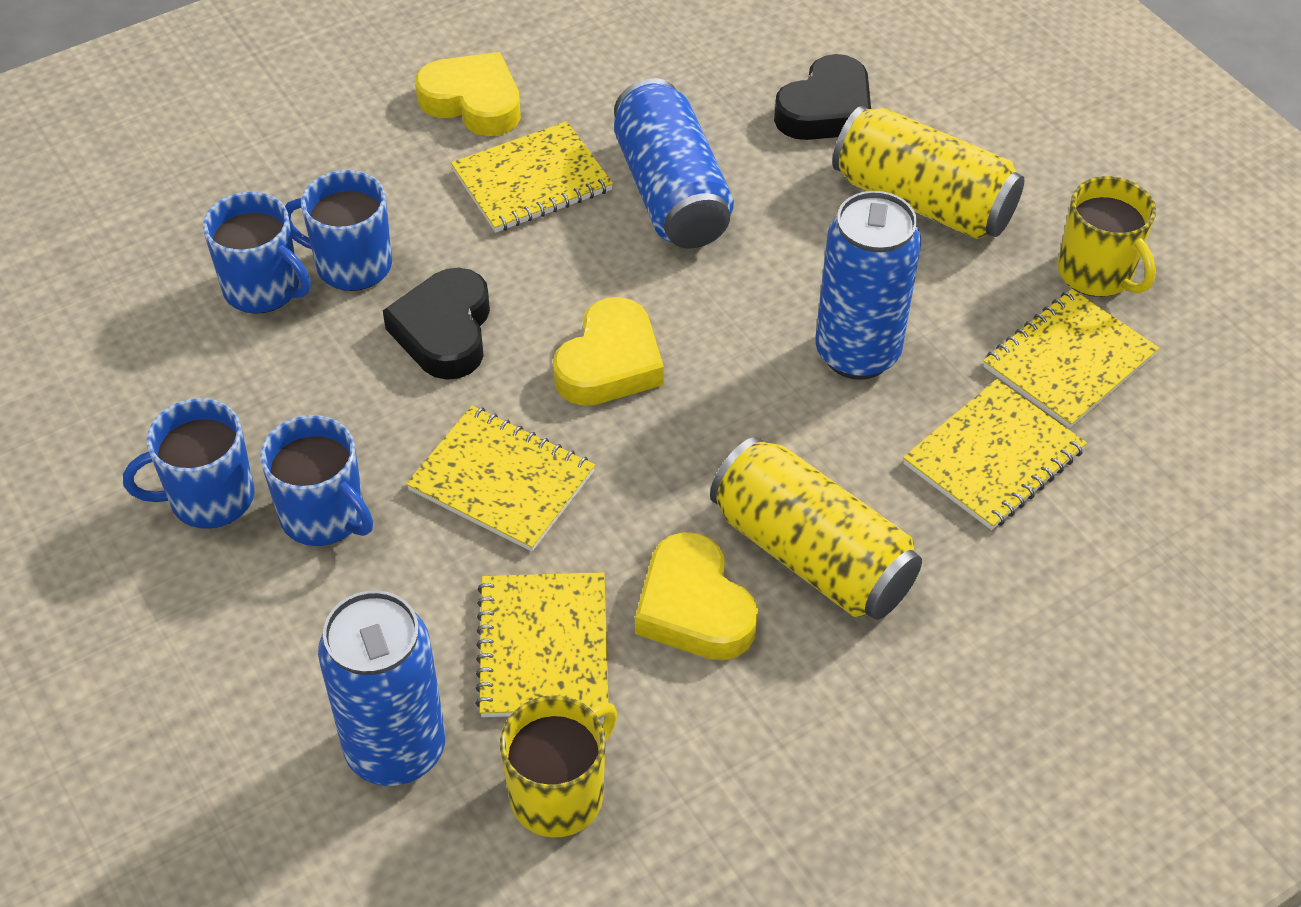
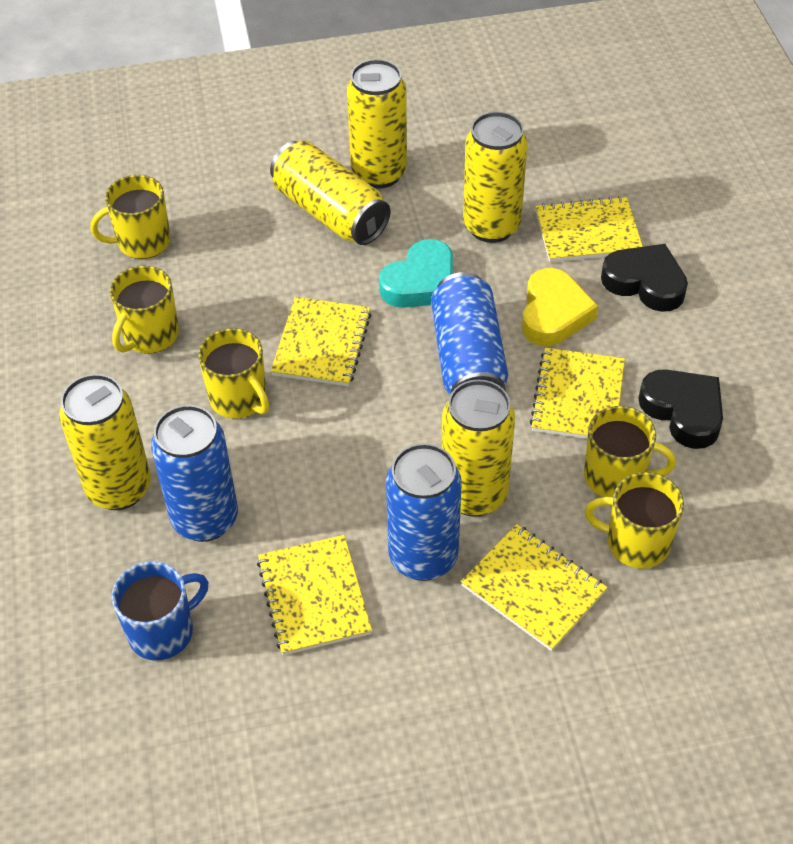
blue mug: 4 -> 1
turquoise heart: 0 -> 1
yellow can: 2 -> 5
yellow heart: 3 -> 1
yellow mug: 2 -> 5

